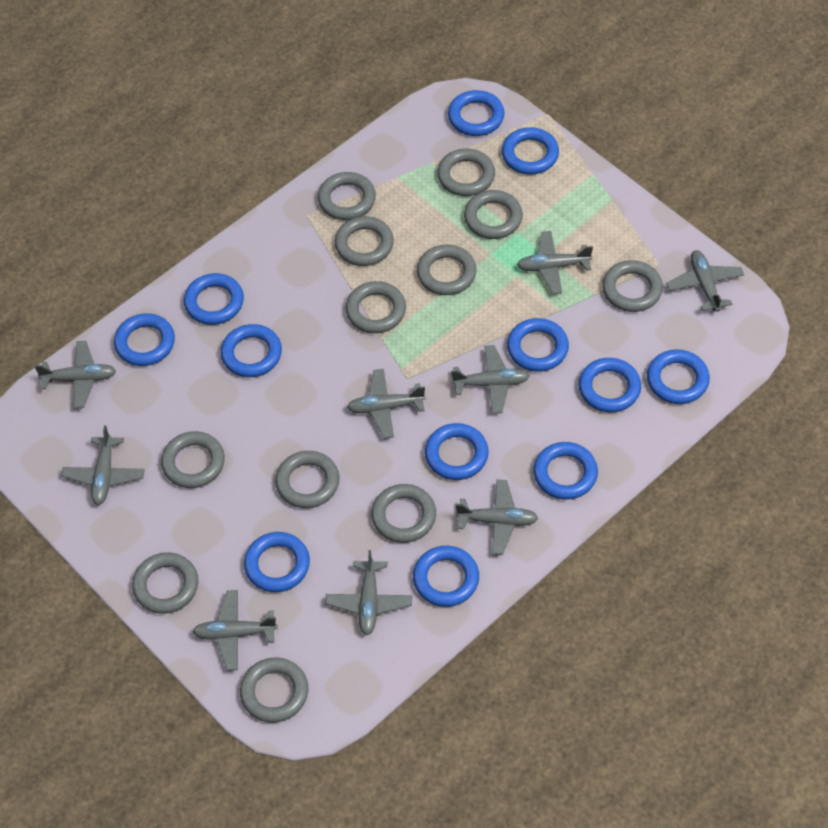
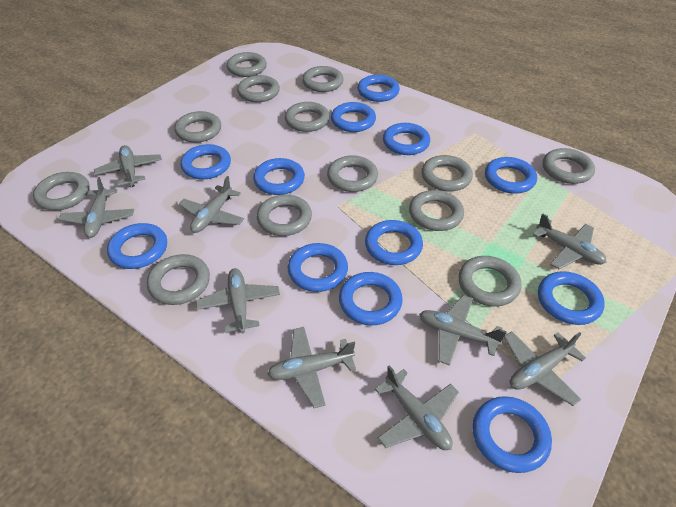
grey ring: 12 -> 13

